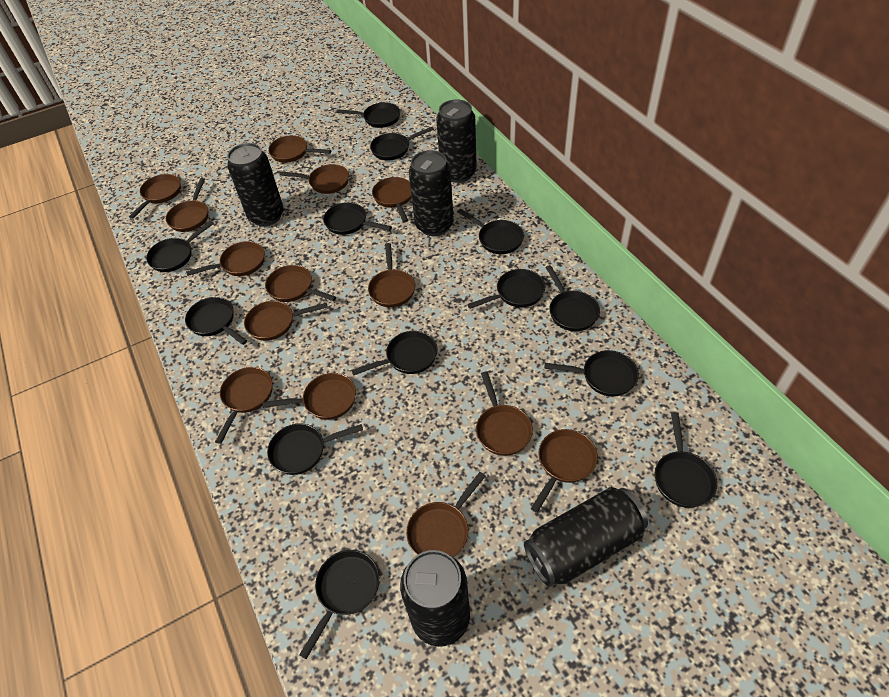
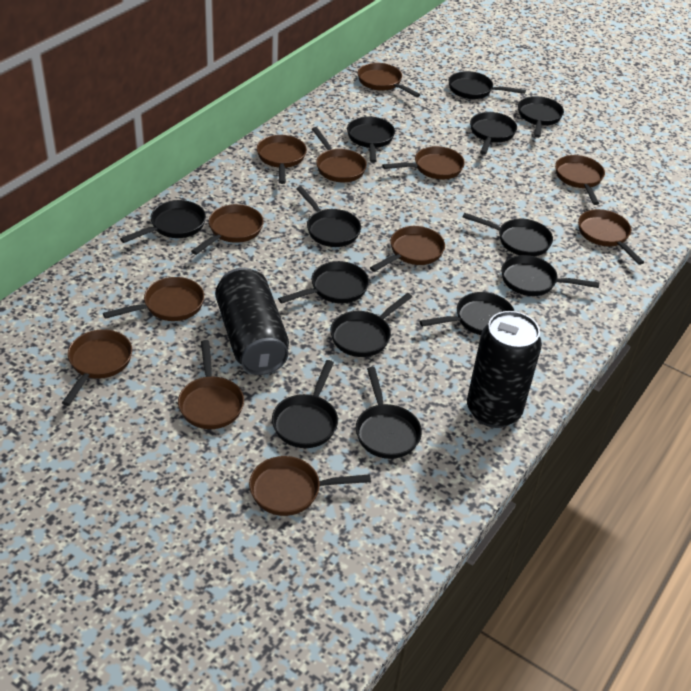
black can: 5 -> 2
brown pan: 14 -> 12

